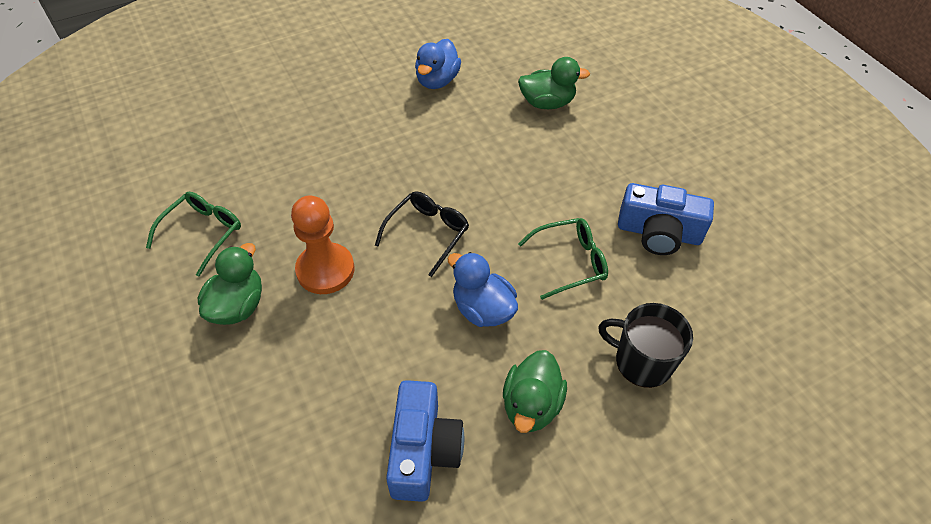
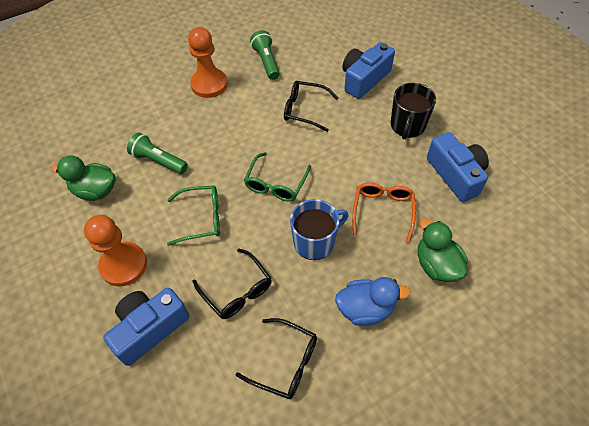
black glasses: 1 -> 3
blue camera: 2 -> 3
blue duck: 2 -> 1
blue mug: 0 -> 1
green duck: 3 -> 2
green flashlight: 0 -> 2
orange glasses: 0 -> 1
orange pawn: 1 -> 2

